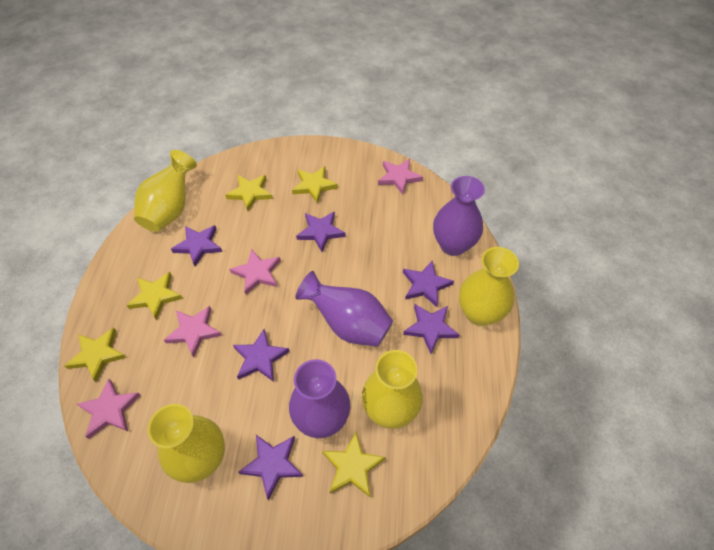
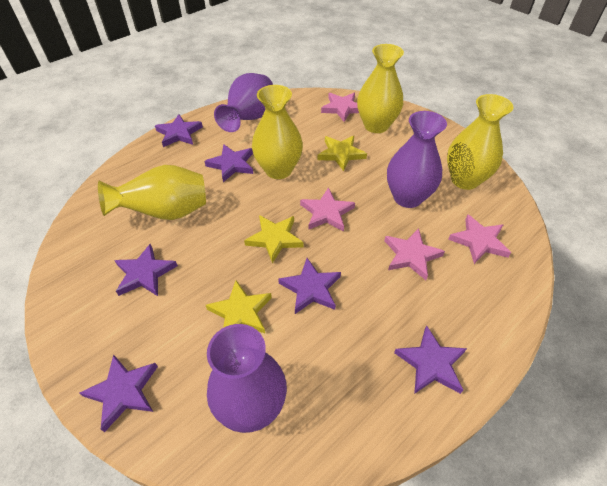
yellow star: 5 -> 3

